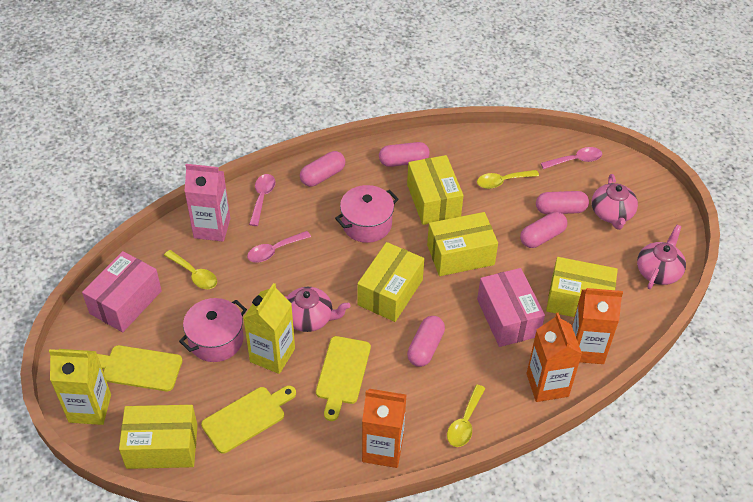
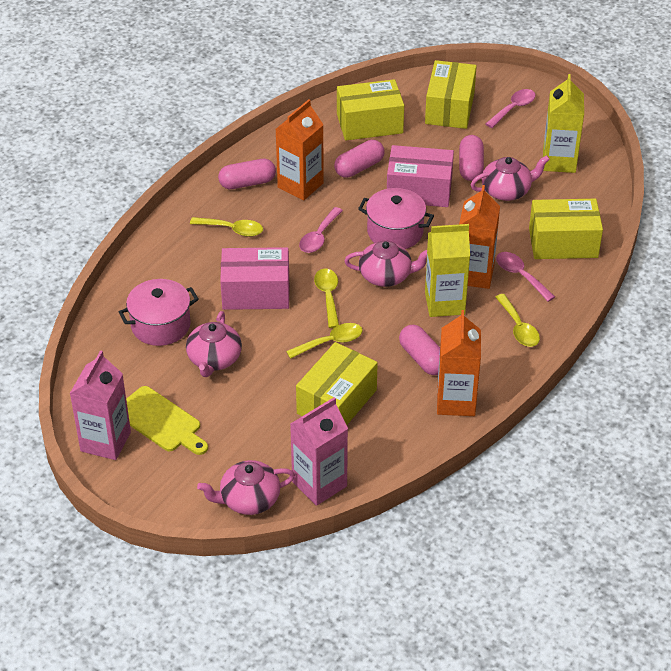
pink capsule: 5 -> 4
pink carton: 1 -> 2
pink teapot: 3 -> 4
yellow box: 5 -> 4
yellow cutting board: 3 -> 1
yellow spoon: 3 -> 4

